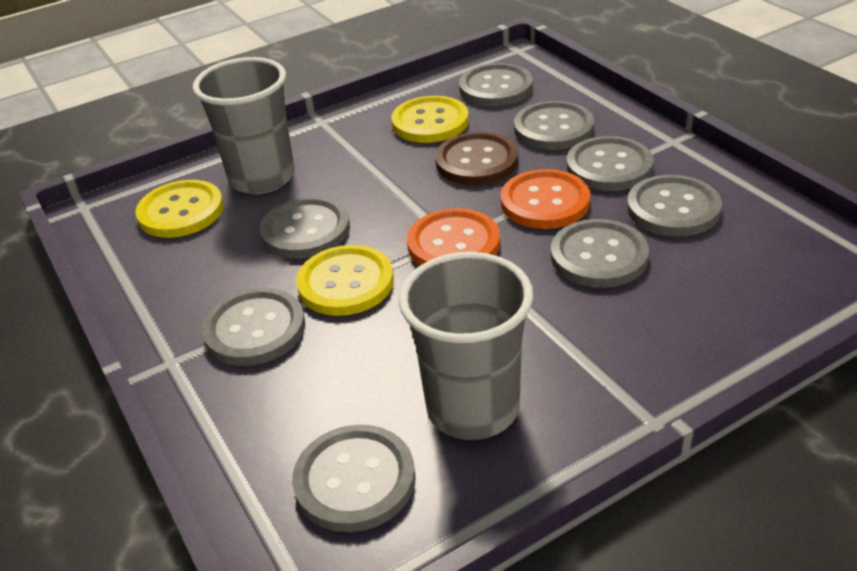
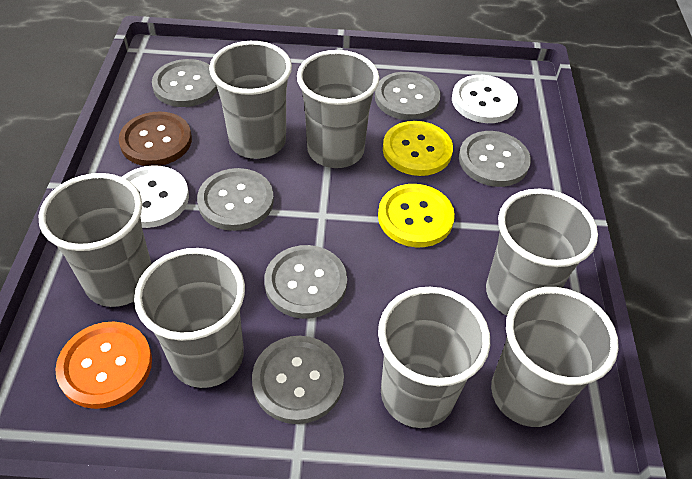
grey button: 8 -> 6
grey cup: 2 -> 7
orange button: 2 -> 1
white button: 0 -> 2
yellow button: 3 -> 2

